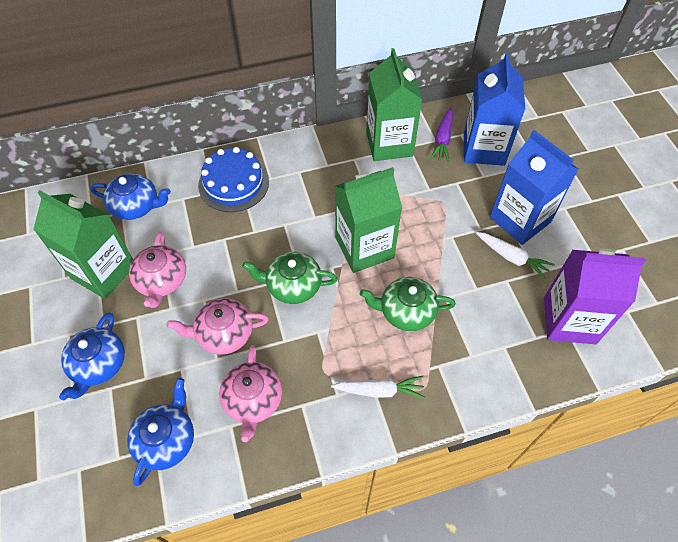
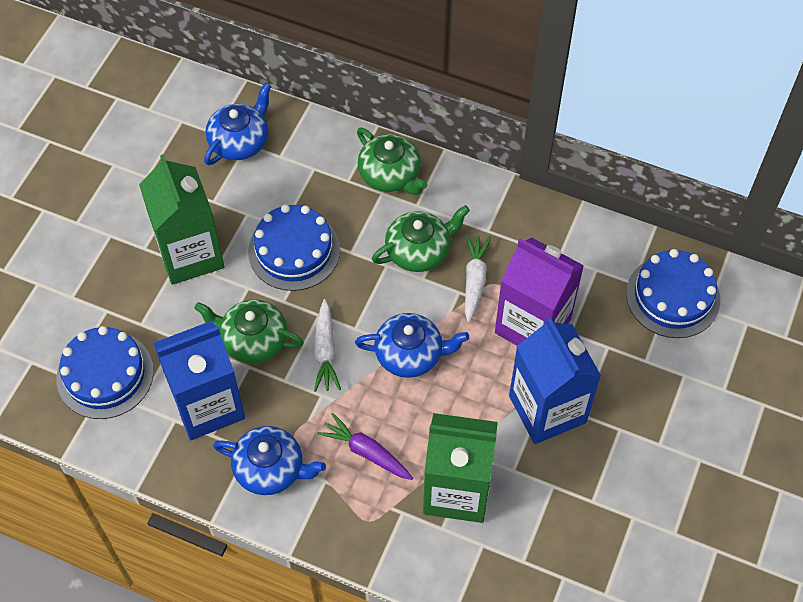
blue cake: 1 -> 3
green carton: 3 -> 2
green teapot: 2 -> 3
pink teapot: 3 -> 0

